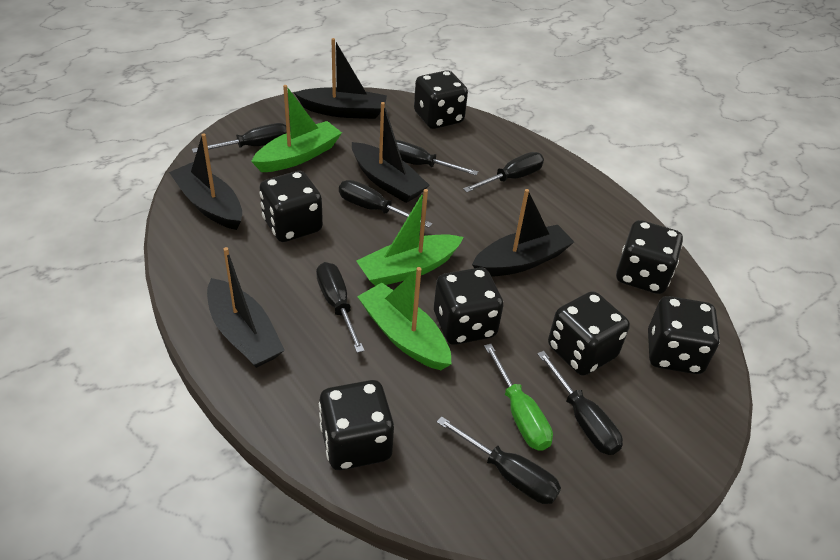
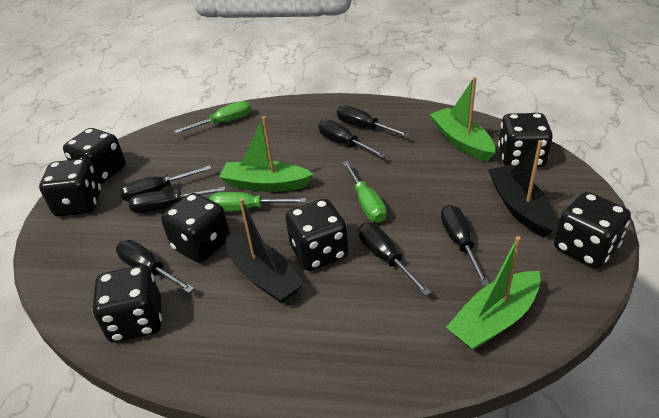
black boat: 5 -> 2
green screwdriver: 1 -> 3

